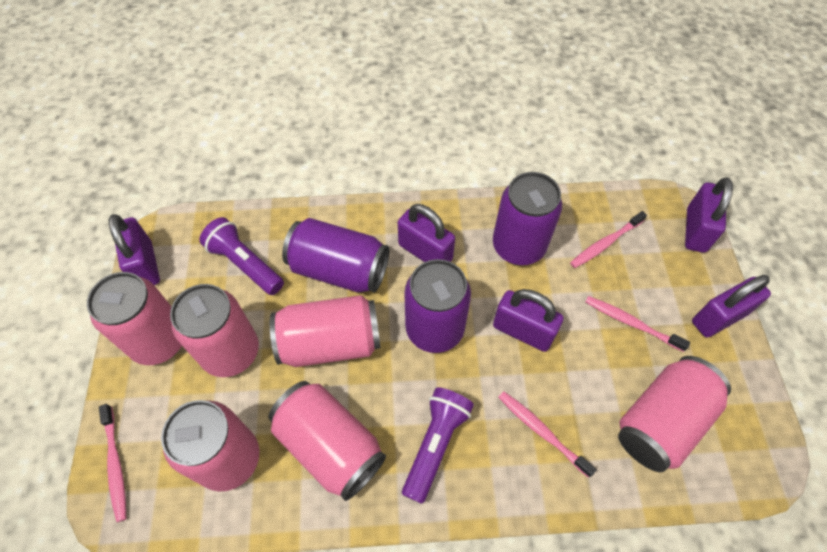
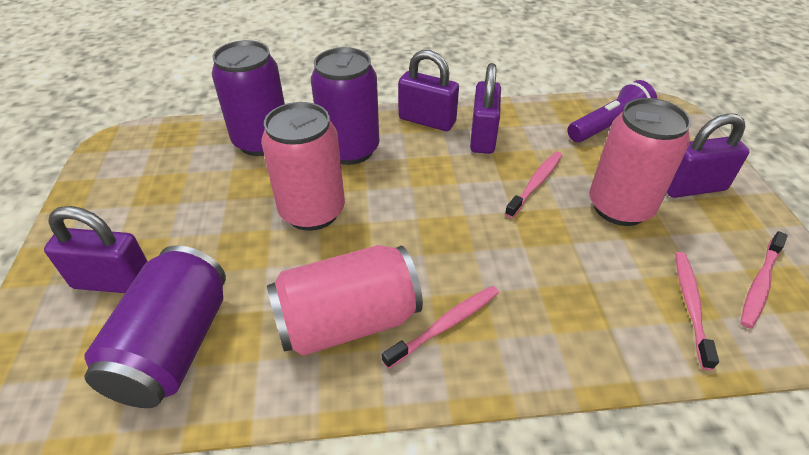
pink can: 6 -> 3
purple flashlight: 2 -> 1
purple padlock: 5 -> 4

